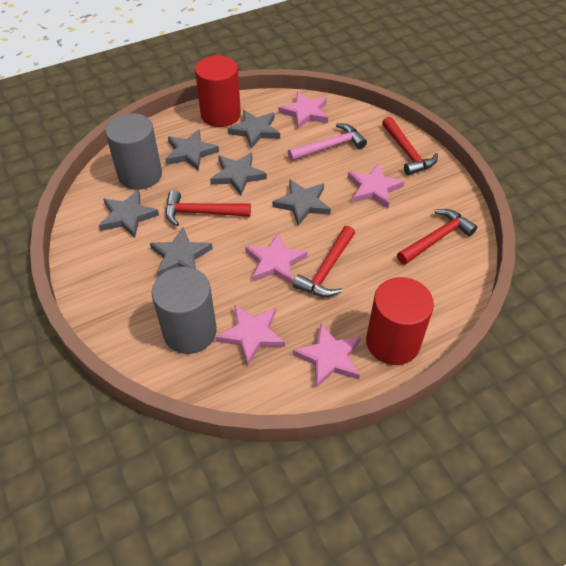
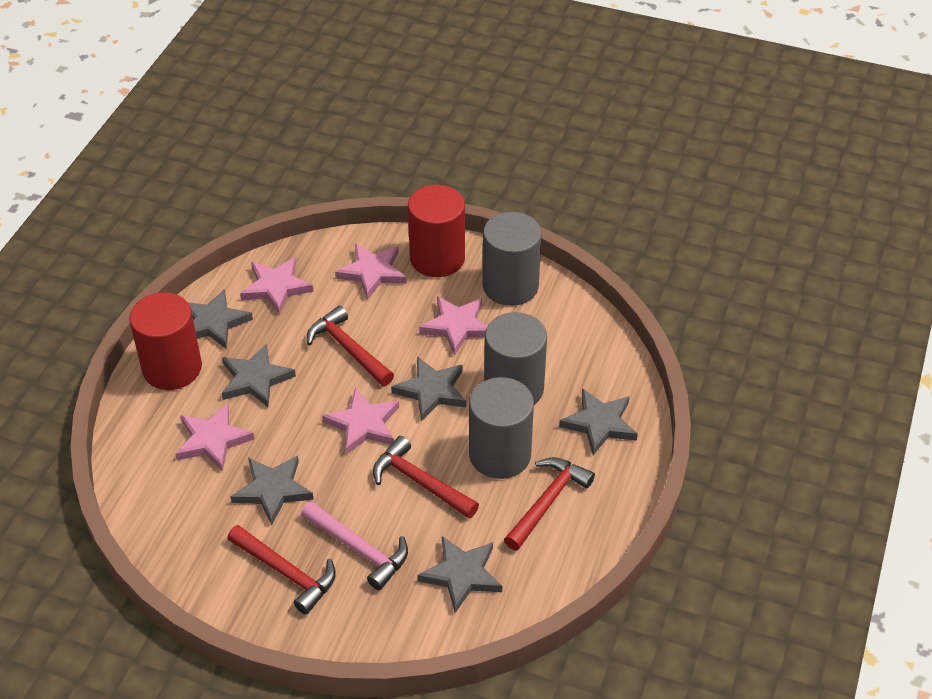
grey cylinder: 2 -> 3

